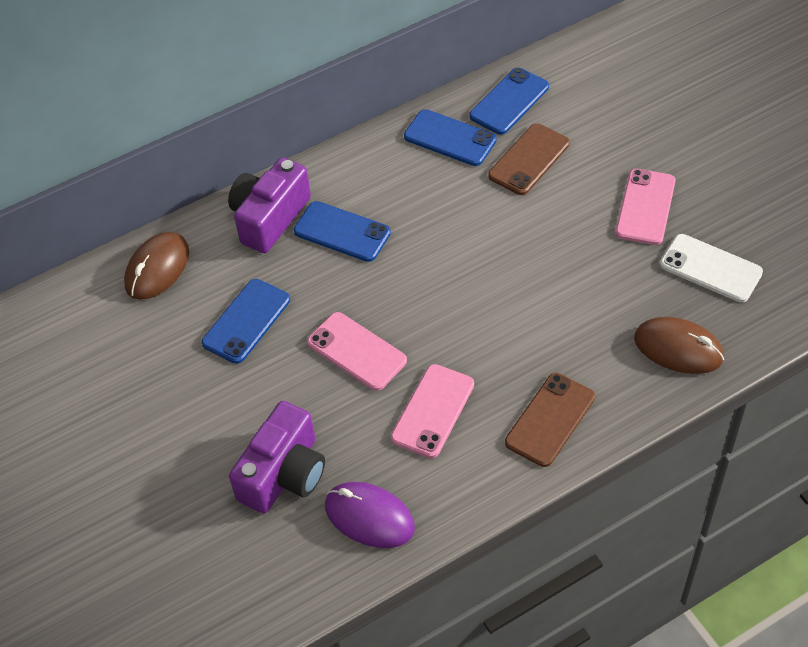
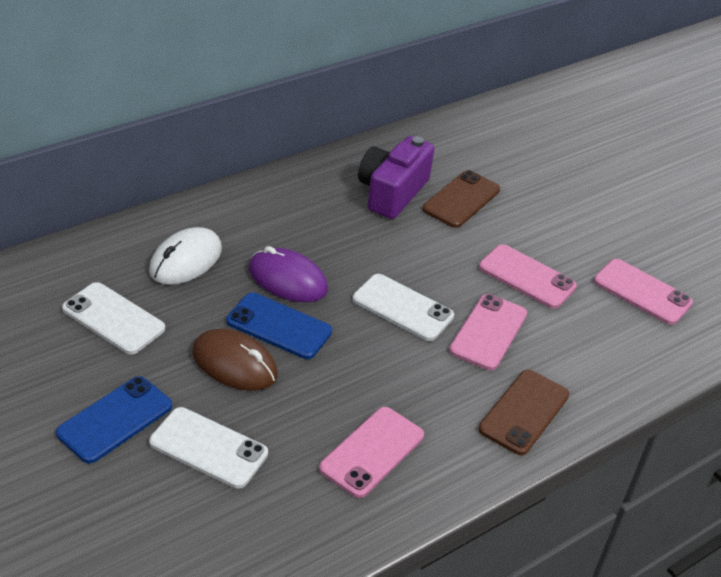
blue phone: 4 -> 2
brown mouse: 2 -> 1
pink phone: 3 -> 4
purple camera: 2 -> 1
white mouse: 0 -> 1
white phone: 1 -> 3

